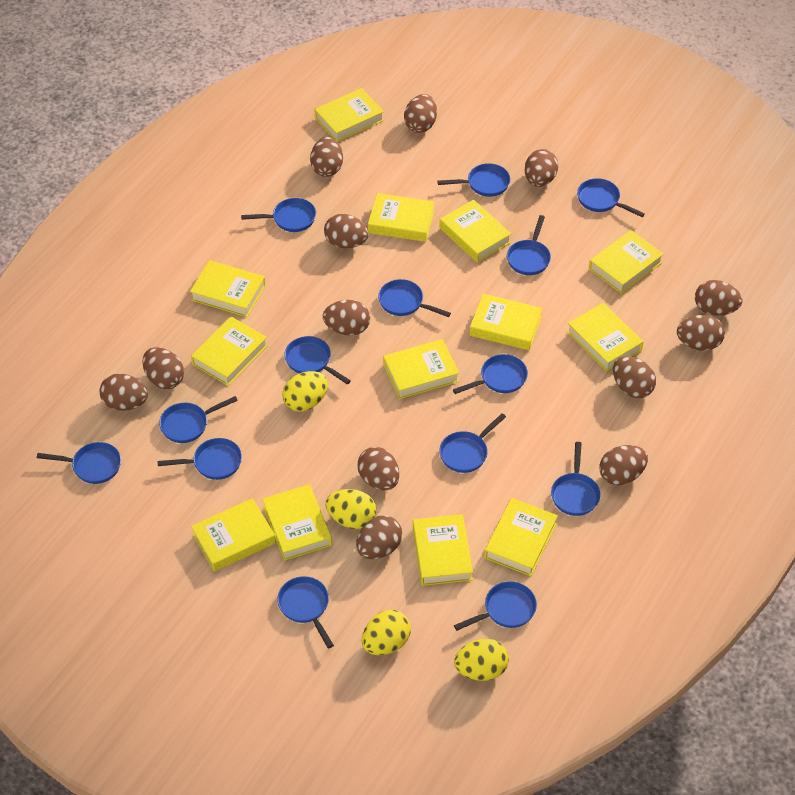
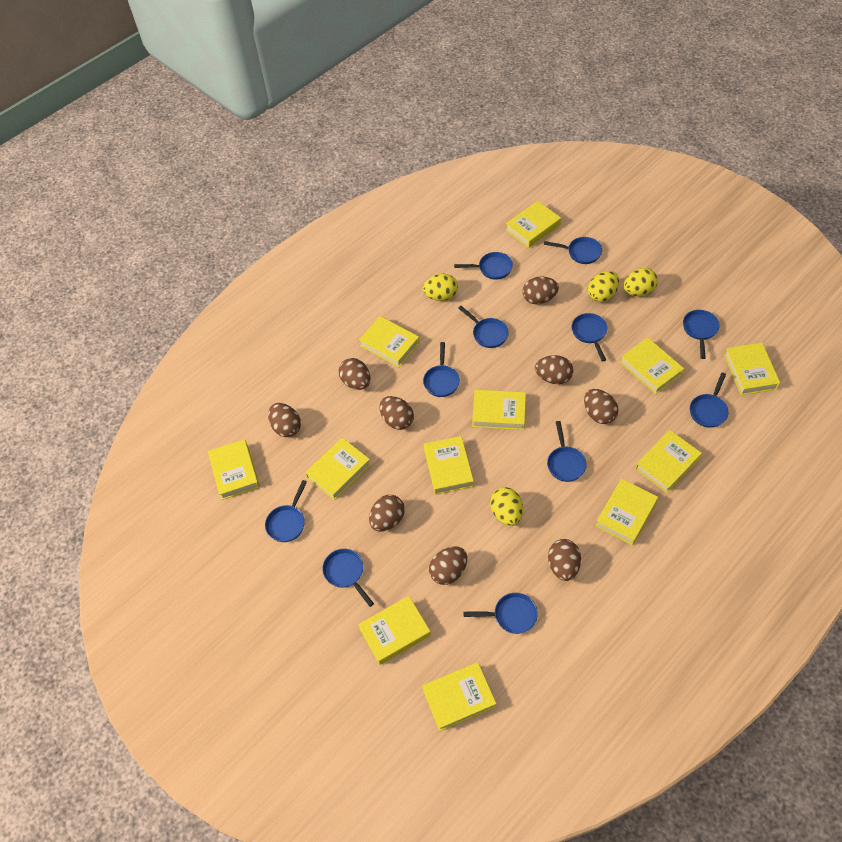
blue pan: 14 -> 11
brown egg: 13 -> 9
yellow book: 13 -> 12

